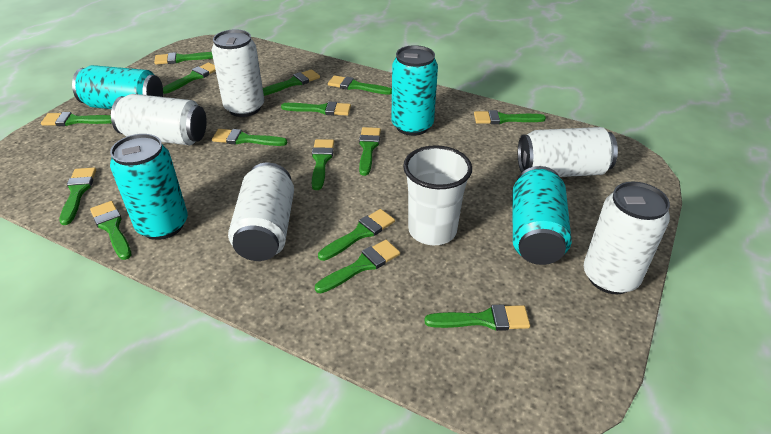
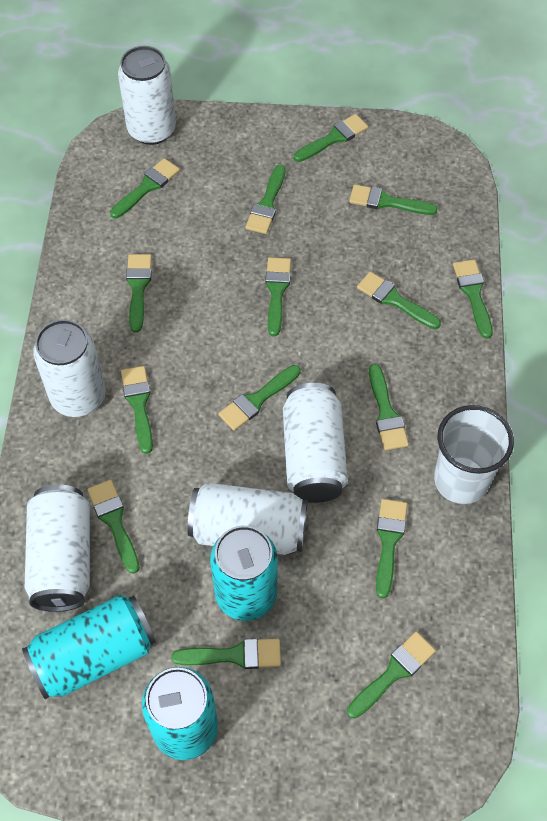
turquoise can: 4 -> 3

